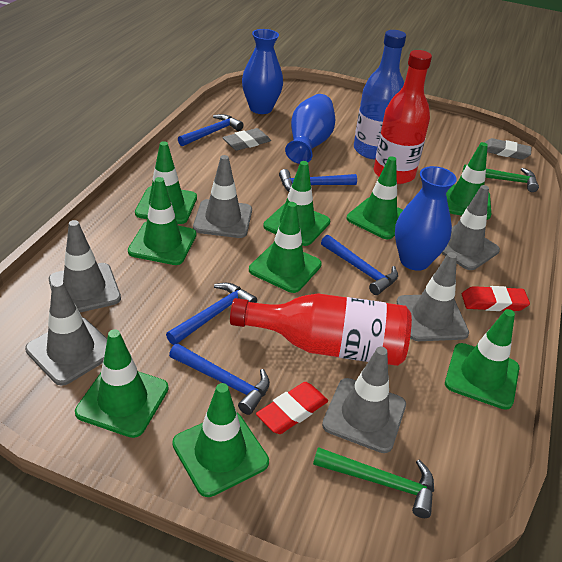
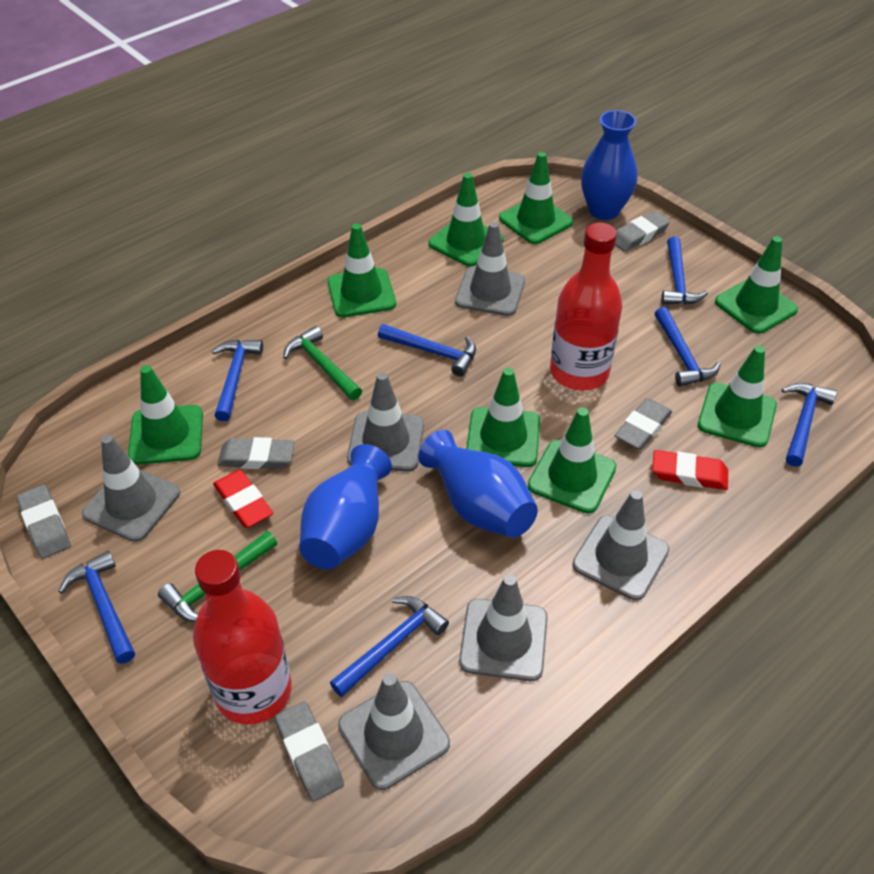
blue bottle: 1 -> 0
blue hammer: 5 -> 7
green traffic cone: 9 -> 8
grey eraser: 2 -> 5

